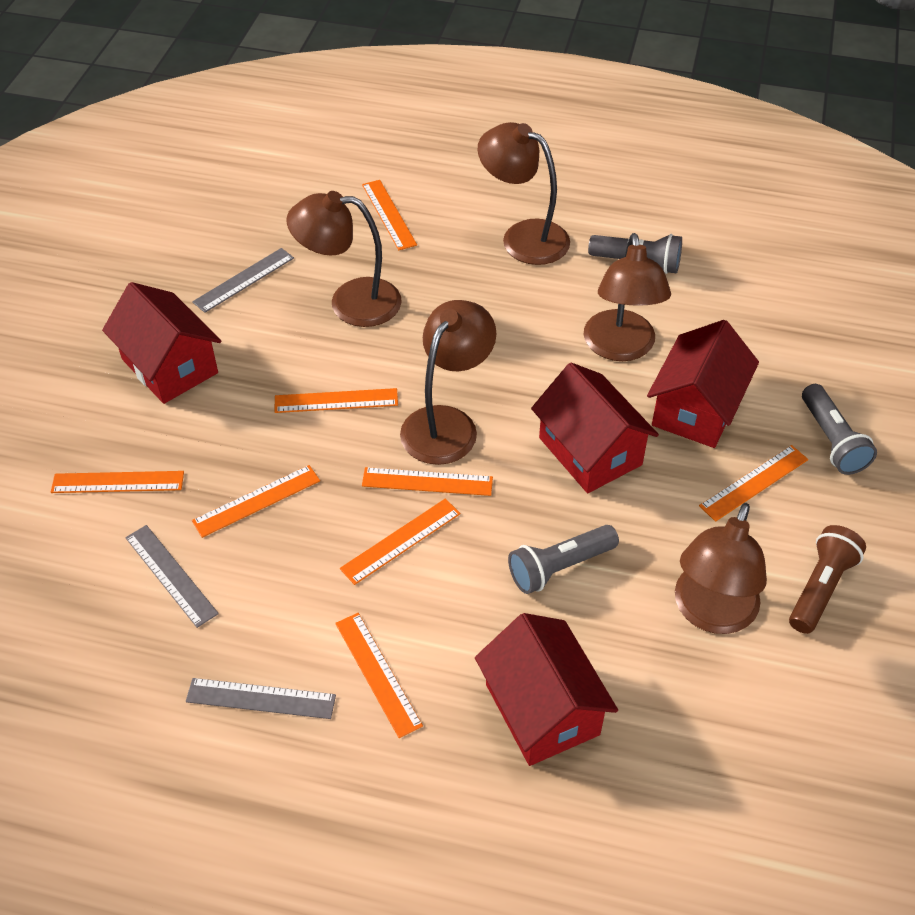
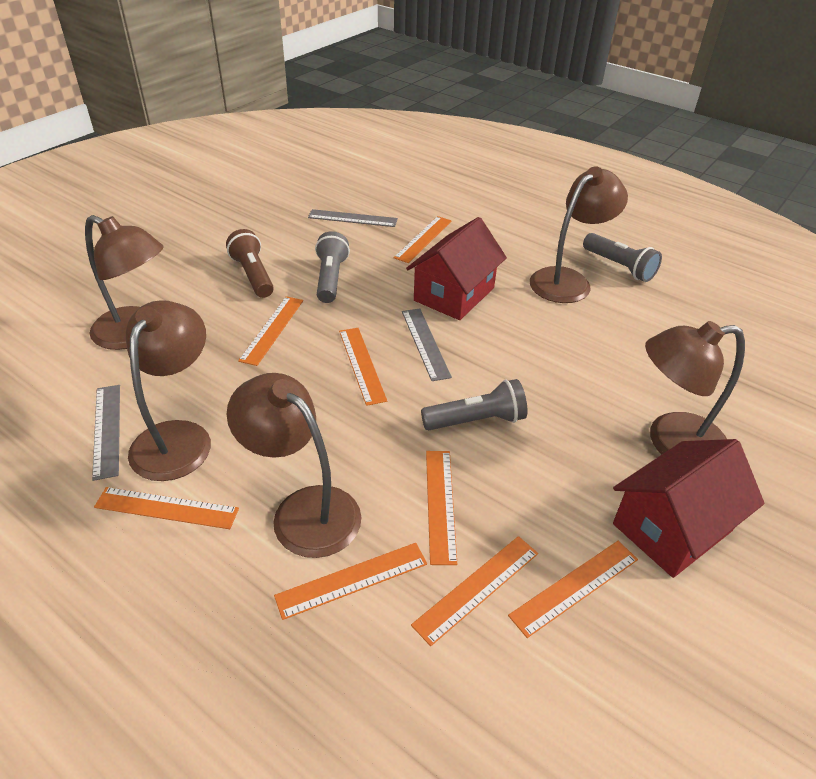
red house: 4 -> 2

